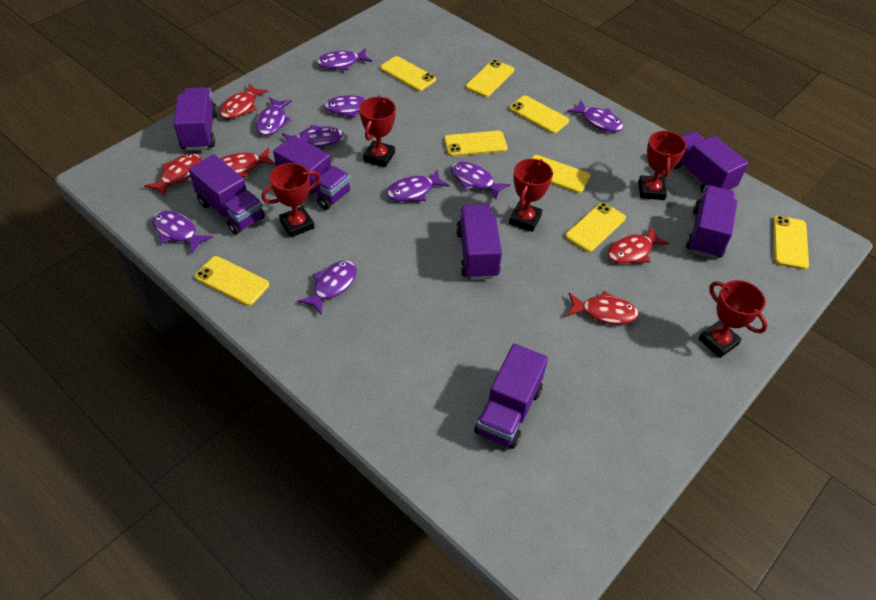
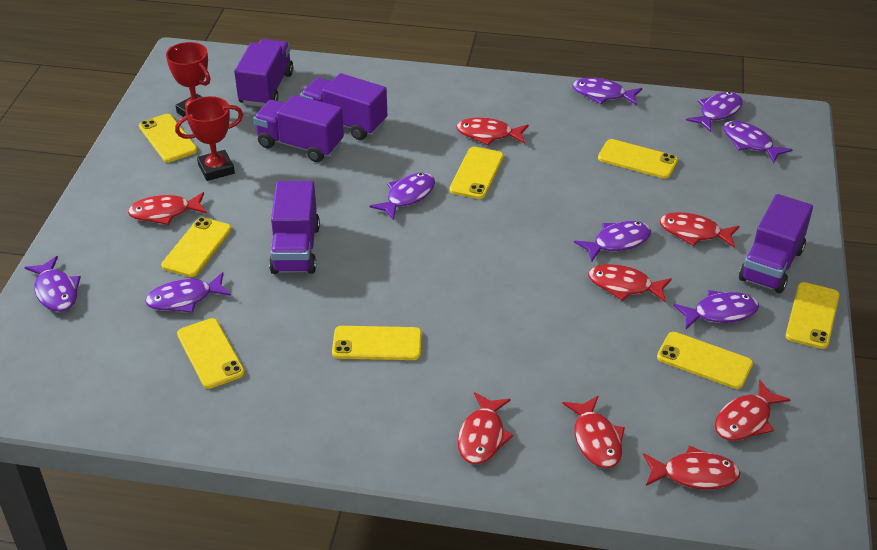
purple fish: 9 -> 8
purple truck: 7 -> 5
red fish: 5 -> 8
red trophy: 5 -> 2

